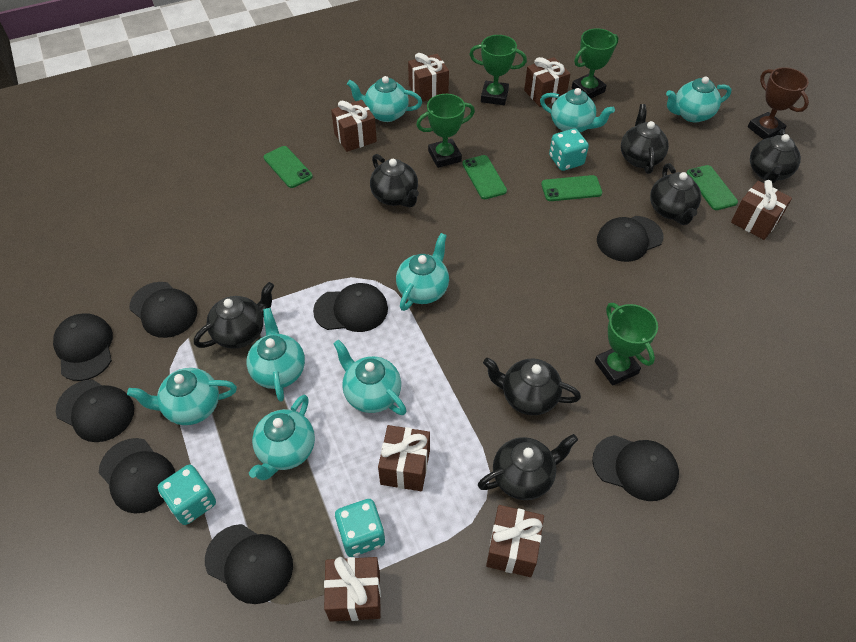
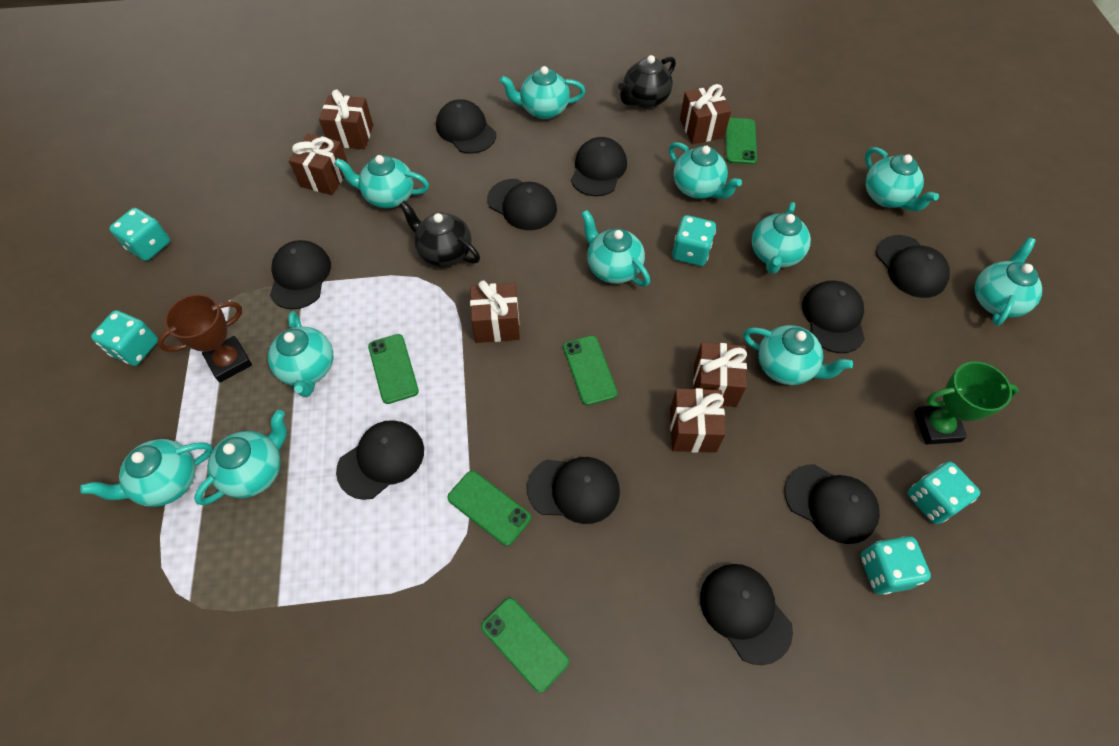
black cap: 8 -> 10
black teapot: 7 -> 2
brown gift: 7 -> 6
green phone: 4 -> 5
green trophy: 4 -> 1
turquoise dice: 3 -> 5
turquoise teapot: 8 -> 11

